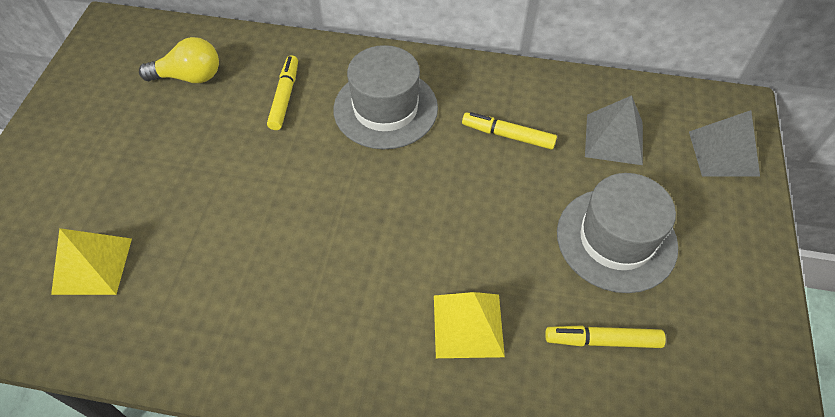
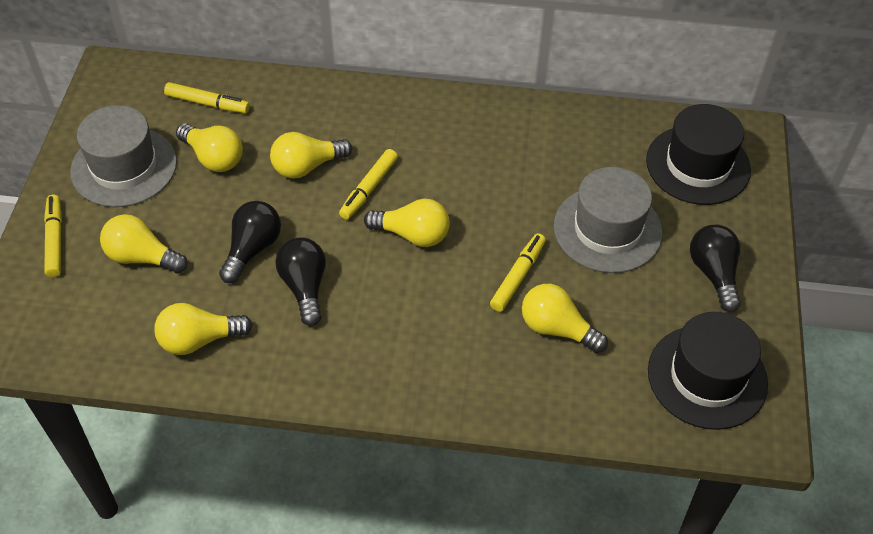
black hat: 0 -> 2
black light bulb: 0 -> 3
grey pyramid: 2 -> 0
yellow light bulb: 1 -> 6
yellow marker: 3 -> 4
yellow pyramid: 2 -> 0

